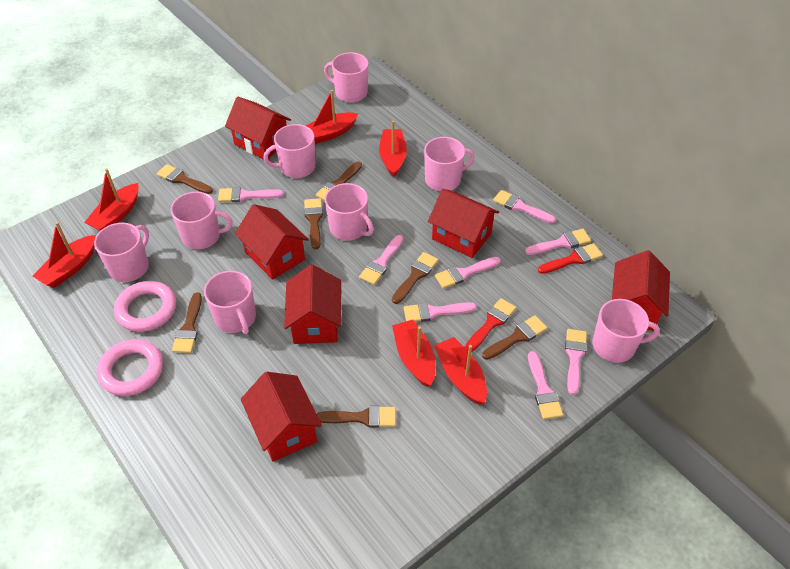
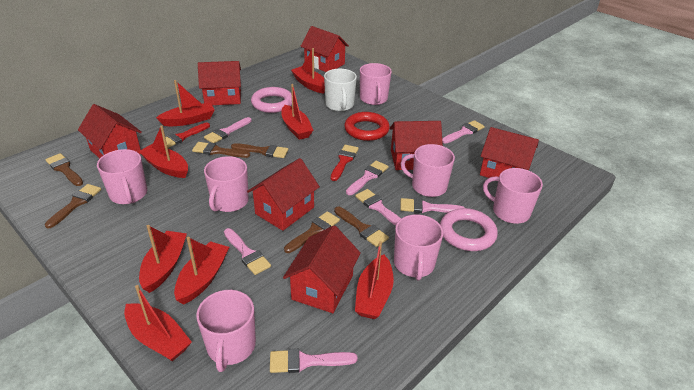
brown brush: 7 -> 6
pink brush: 8 -> 7
pink mug: 8 -> 7
red boat: 6 -> 8
red house: 6 -> 7
red ring: 0 -> 1
white mug: 0 -> 1

